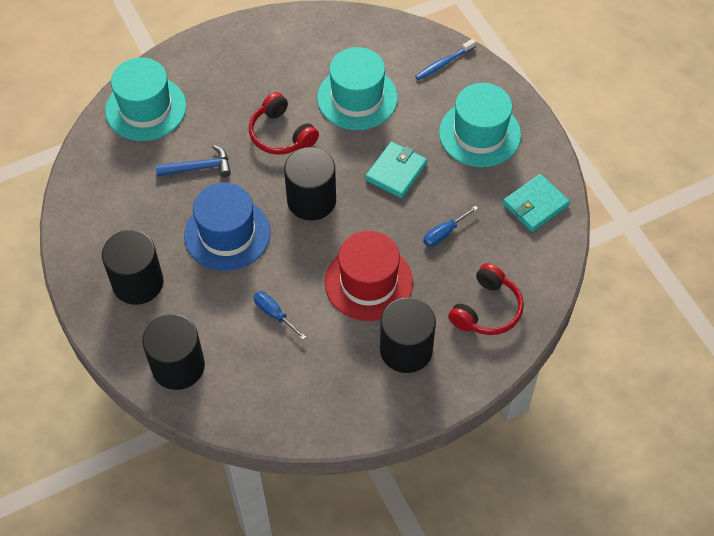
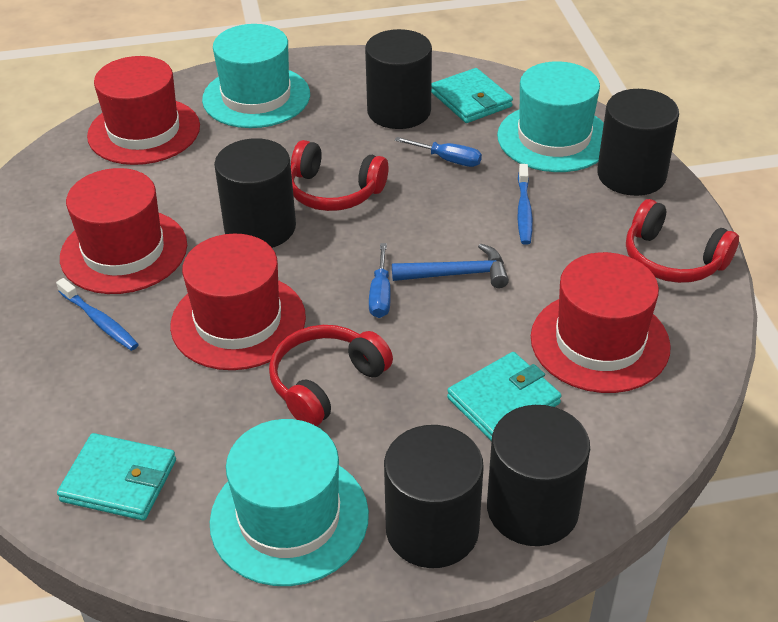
black cylinder: 4 -> 5
blue hat: 1 -> 0
blue toothbrush: 1 -> 2
red hat: 1 -> 4
red headphones: 2 -> 3
turquoise wallet: 2 -> 3

